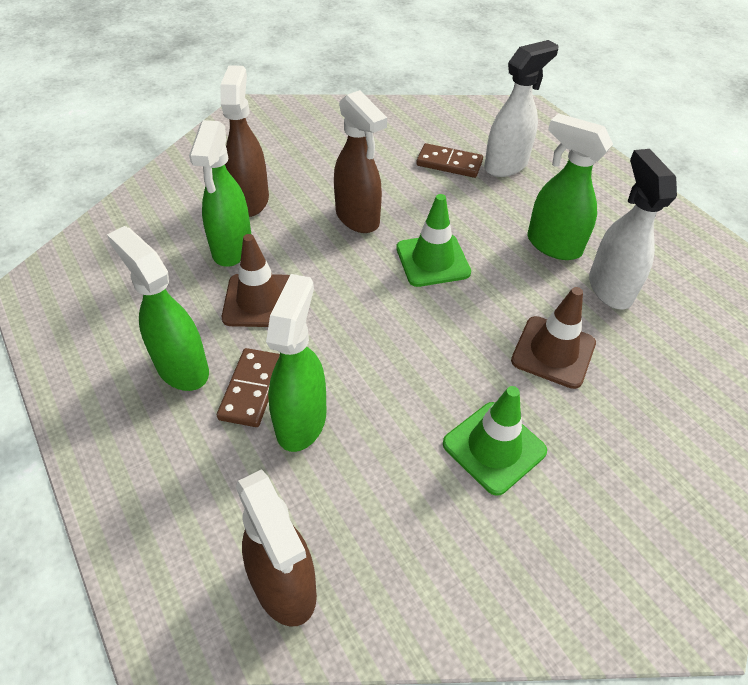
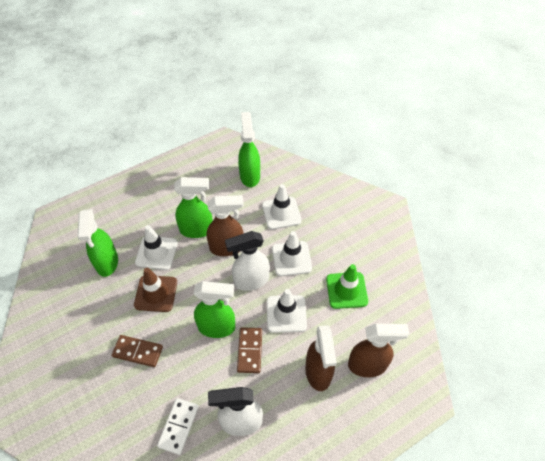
brown traffic cone: 2 -> 1
green traffic cone: 2 -> 1
white domino: 0 -> 1
white traffic cone: 0 -> 4

